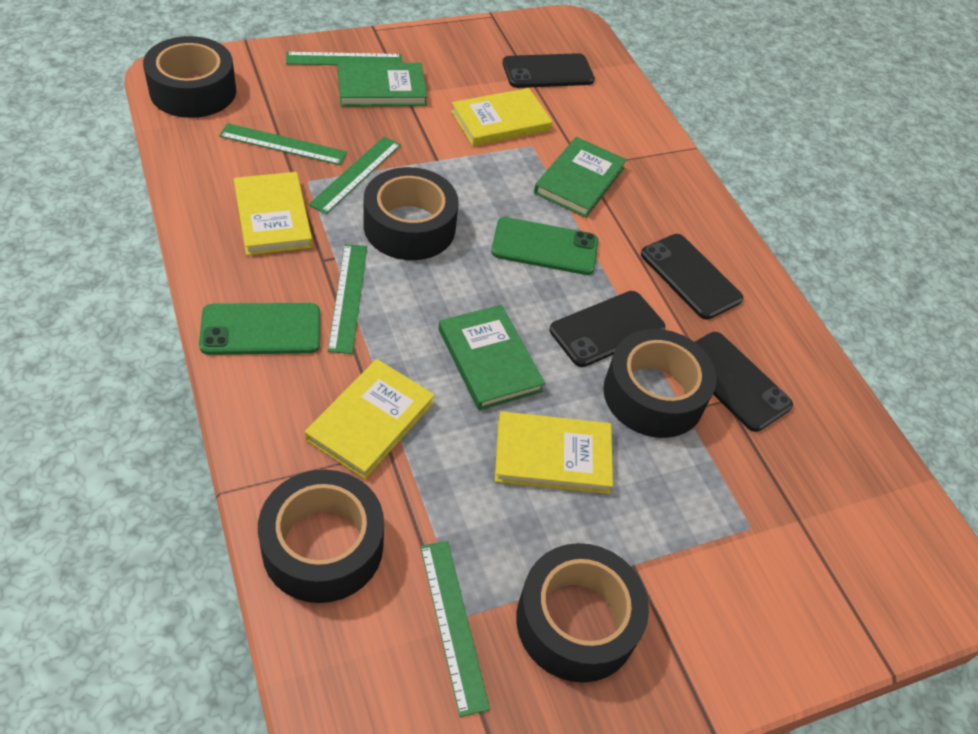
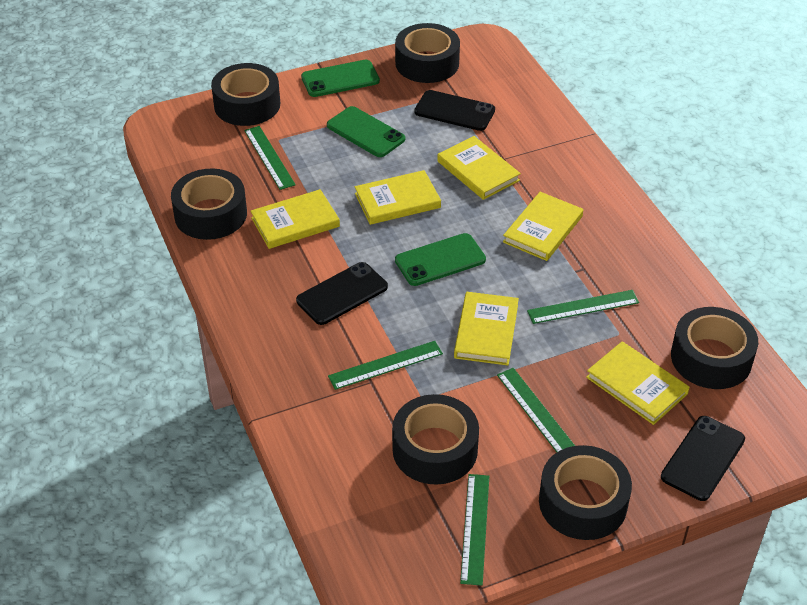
black phone: 4 -> 3
black tape: 5 -> 6
green book: 3 -> 0
green phone: 2 -> 3
yellow book: 4 -> 6

